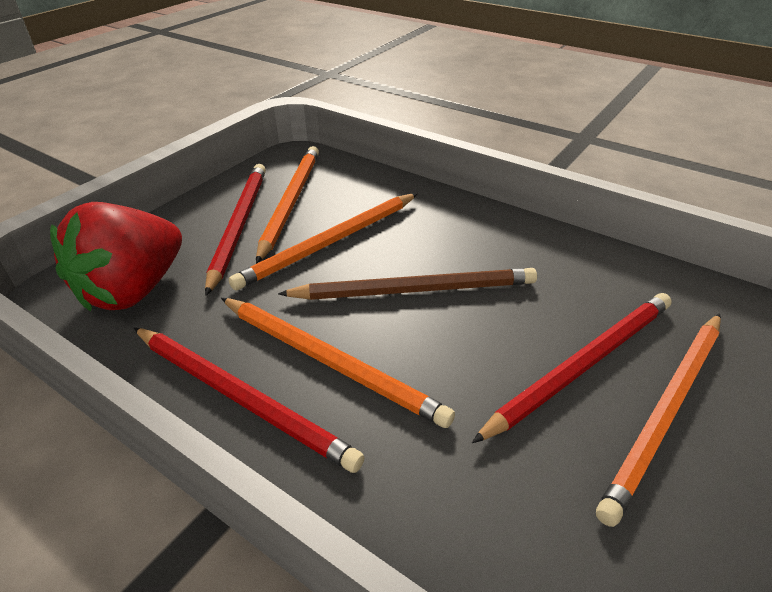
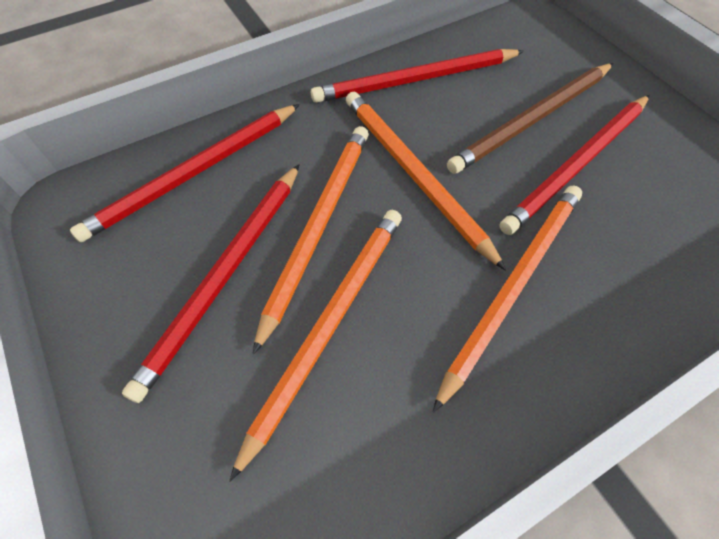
red pencil: 3 -> 4
red strawberry: 1 -> 0

